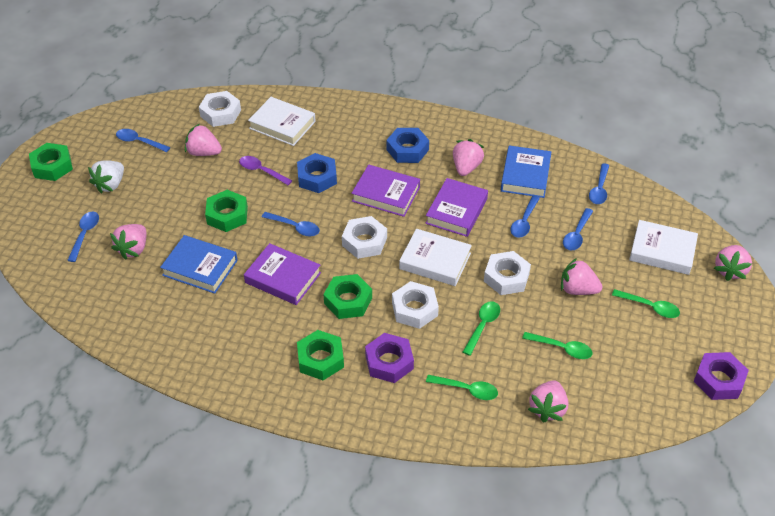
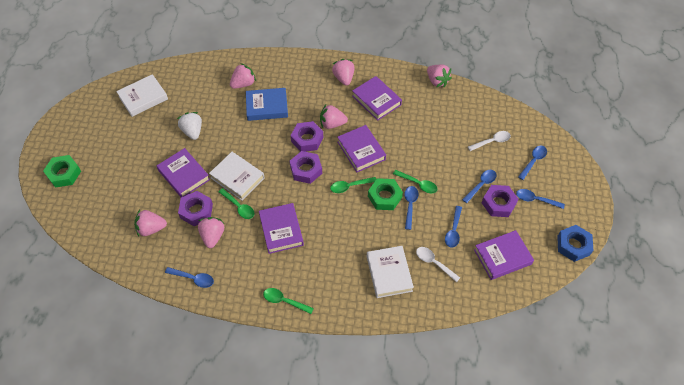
blue book: 2 -> 1
blue nut: 2 -> 1
green nut: 4 -> 2
purple book: 3 -> 5
purple nut: 2 -> 4
purple spoon: 1 -> 0
white nut: 4 -> 0
white spoon: 0 -> 2

